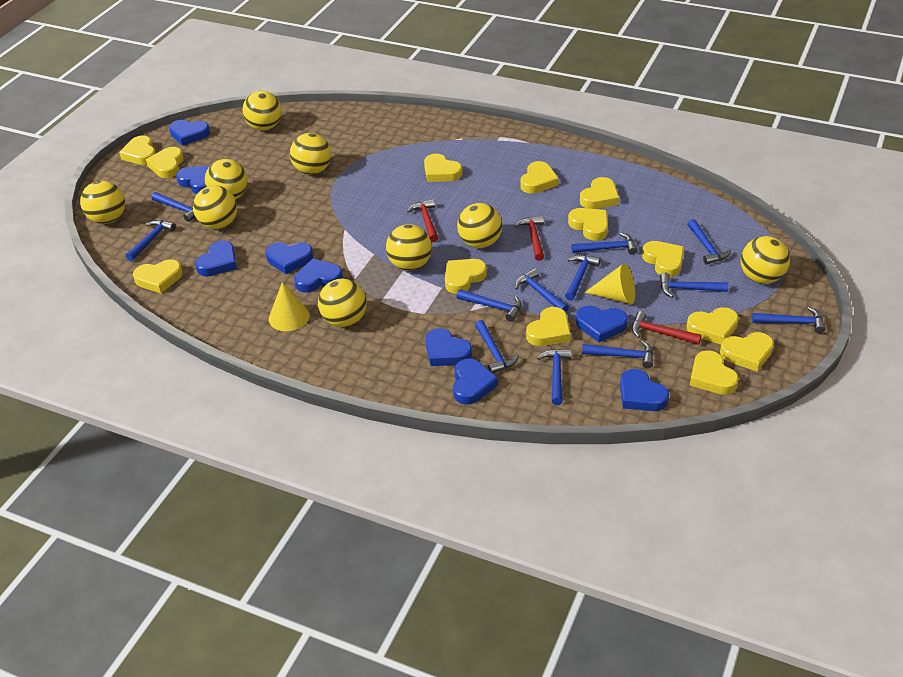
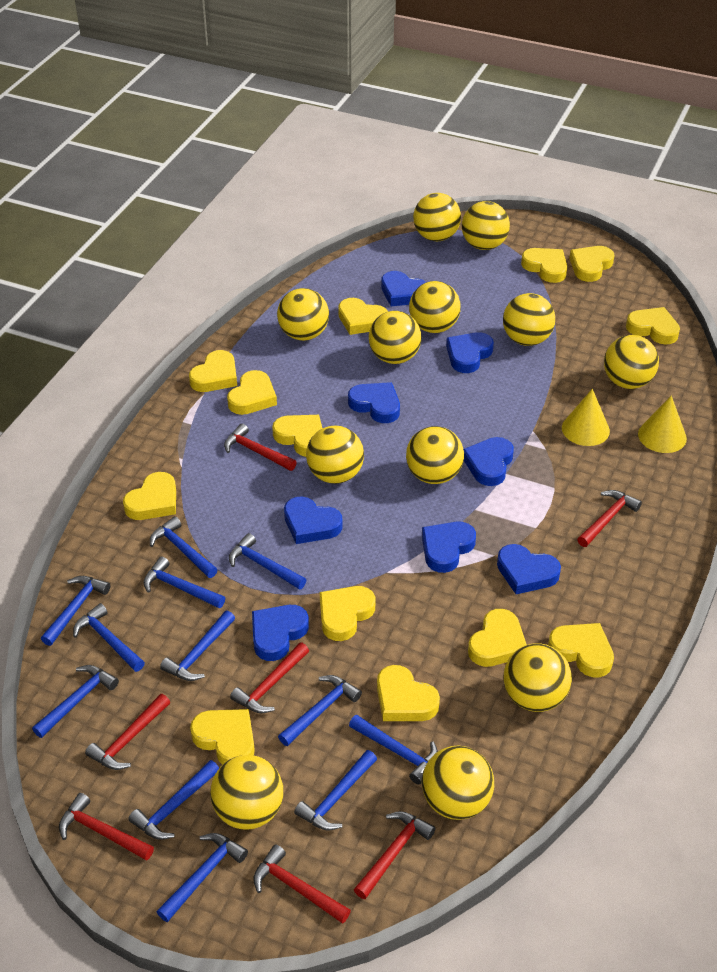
blue heart: 9 -> 8
red hammer: 3 -> 7
yellow ball: 9 -> 12

